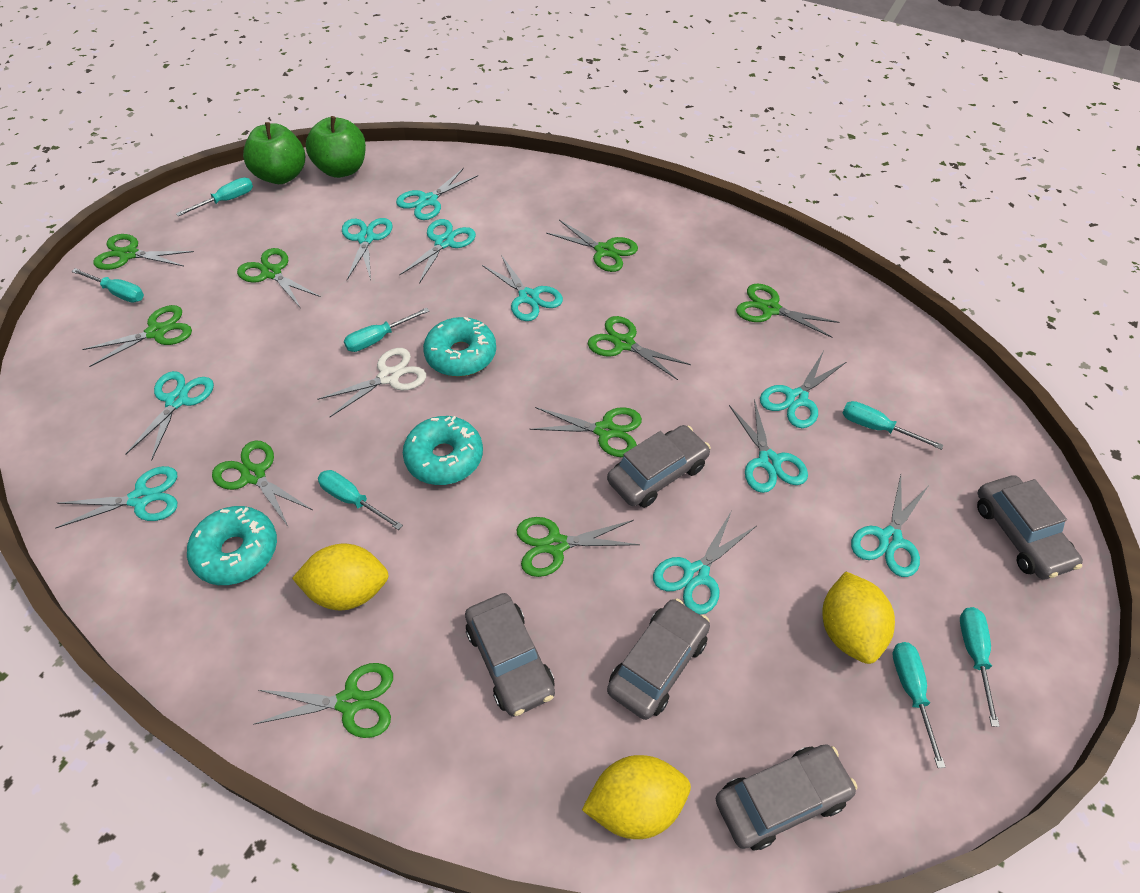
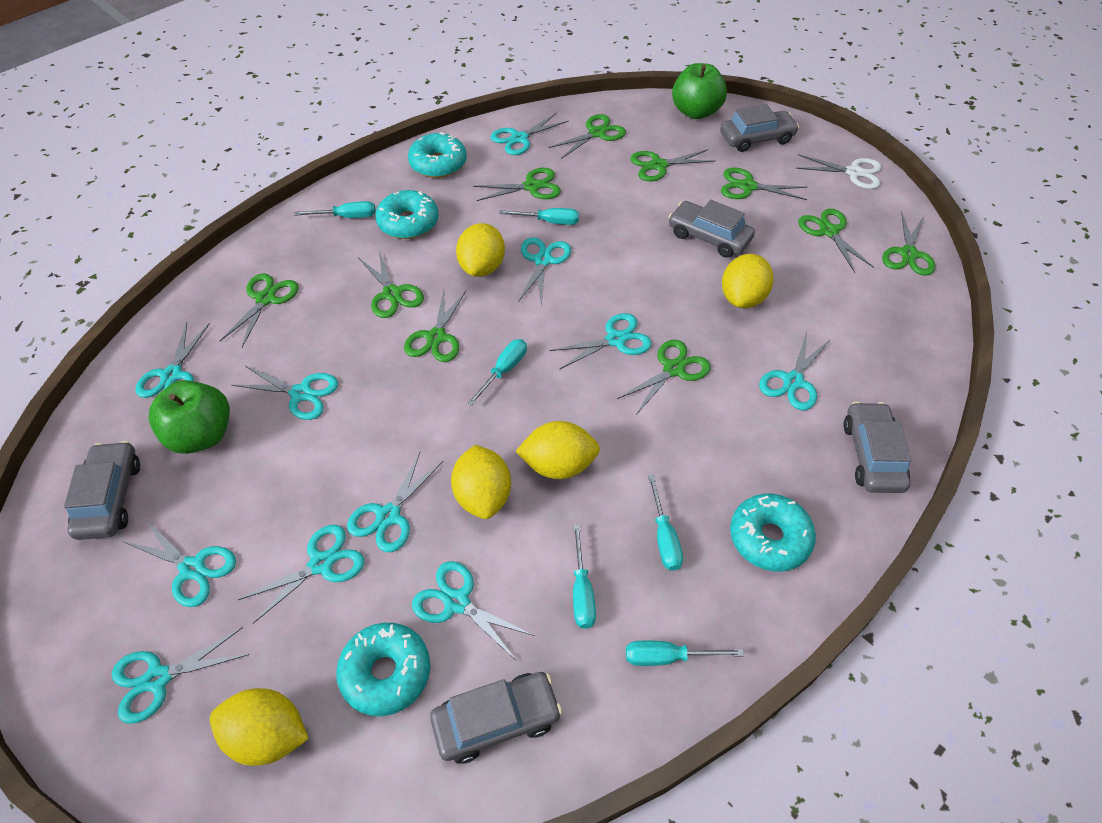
turquoise donut: 3 -> 4
turquoise scissors: 10 -> 11
turquoise screwdriver: 7 -> 6
yellow lemon: 3 -> 5

